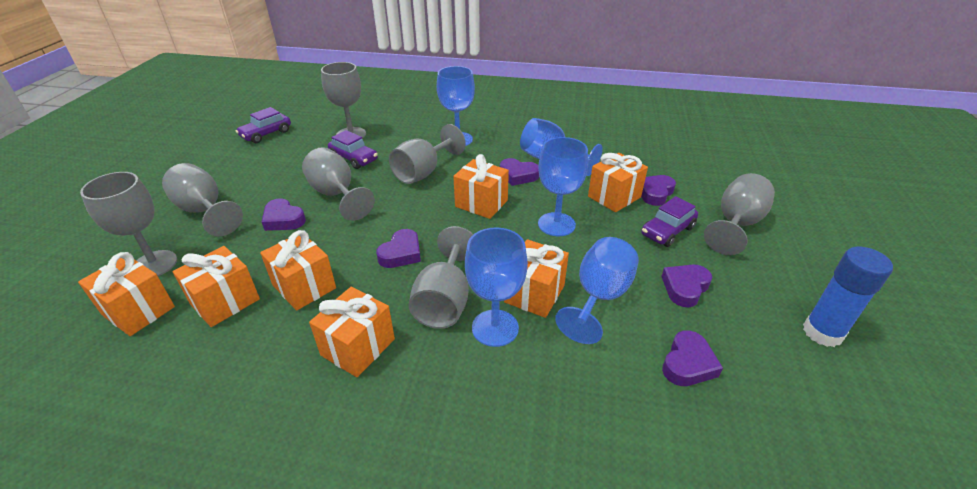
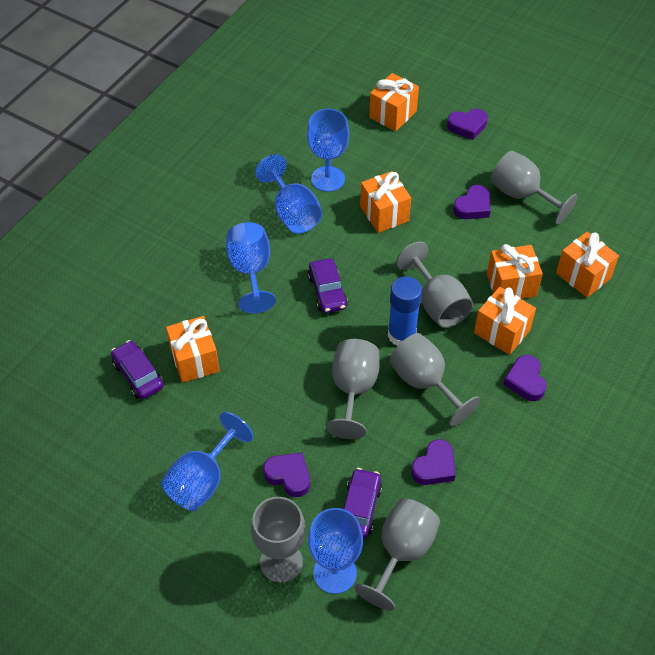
grey goblet: 7 -> 6
orange gift: 7 -> 6
purple heart: 6 -> 5

